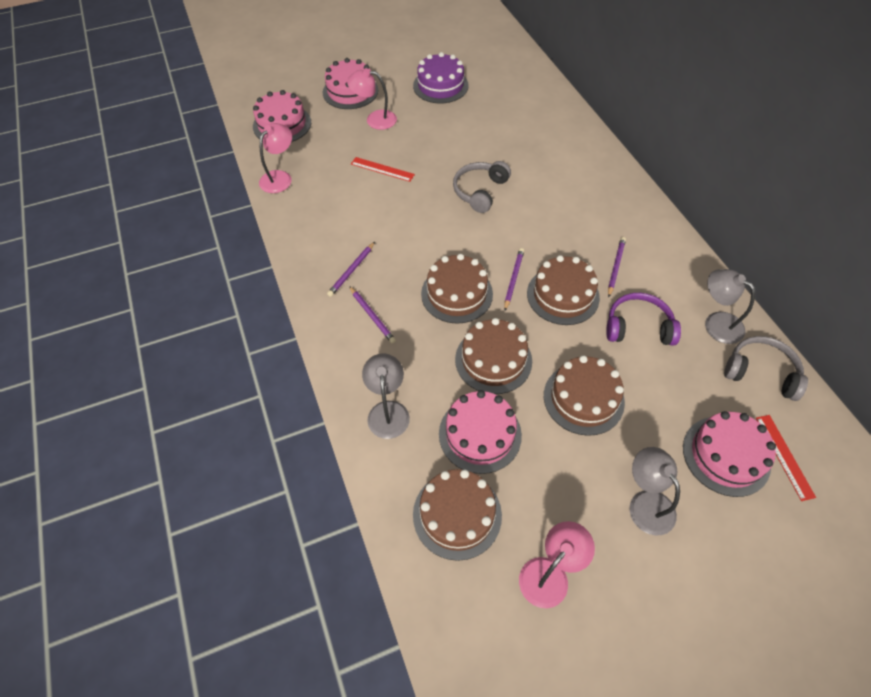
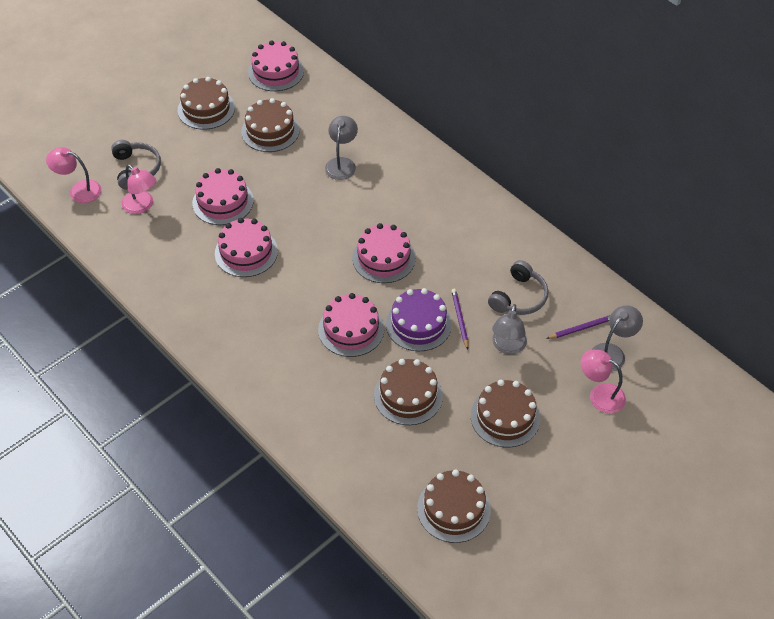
pink cake: 4 -> 5
purple headphones: 1 -> 0
purple pencil: 4 -> 2
red ruler: 2 -> 0

